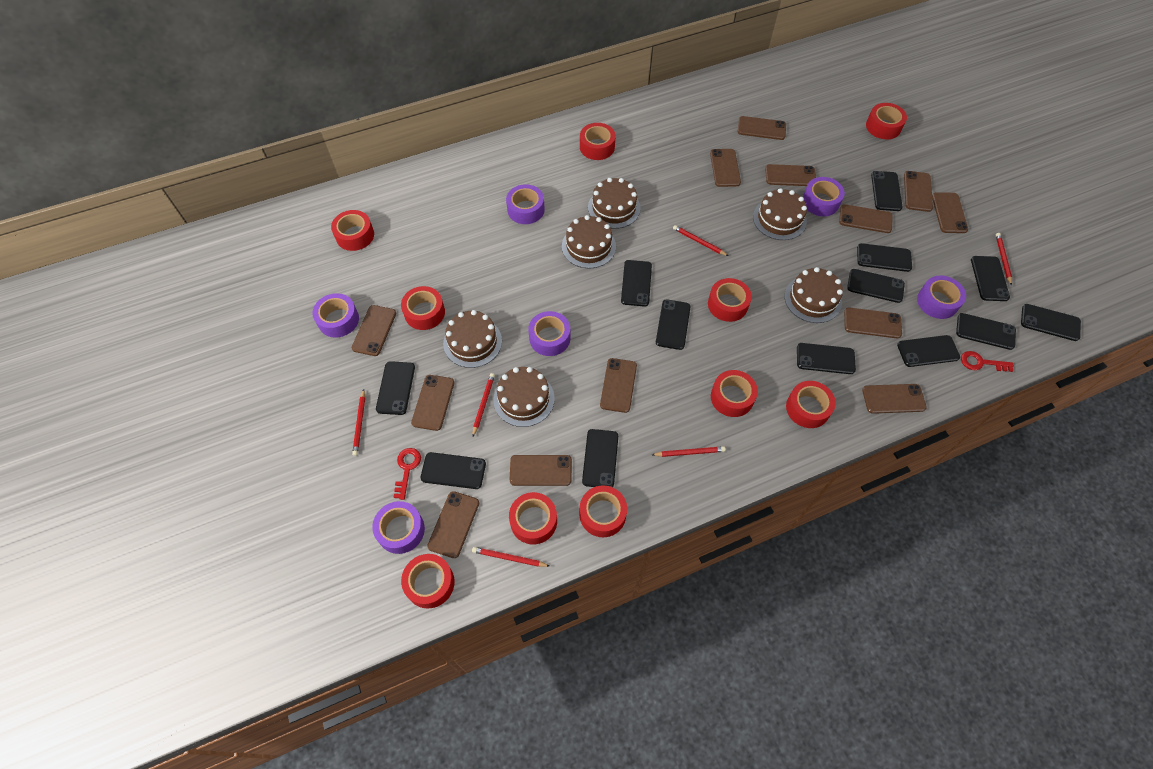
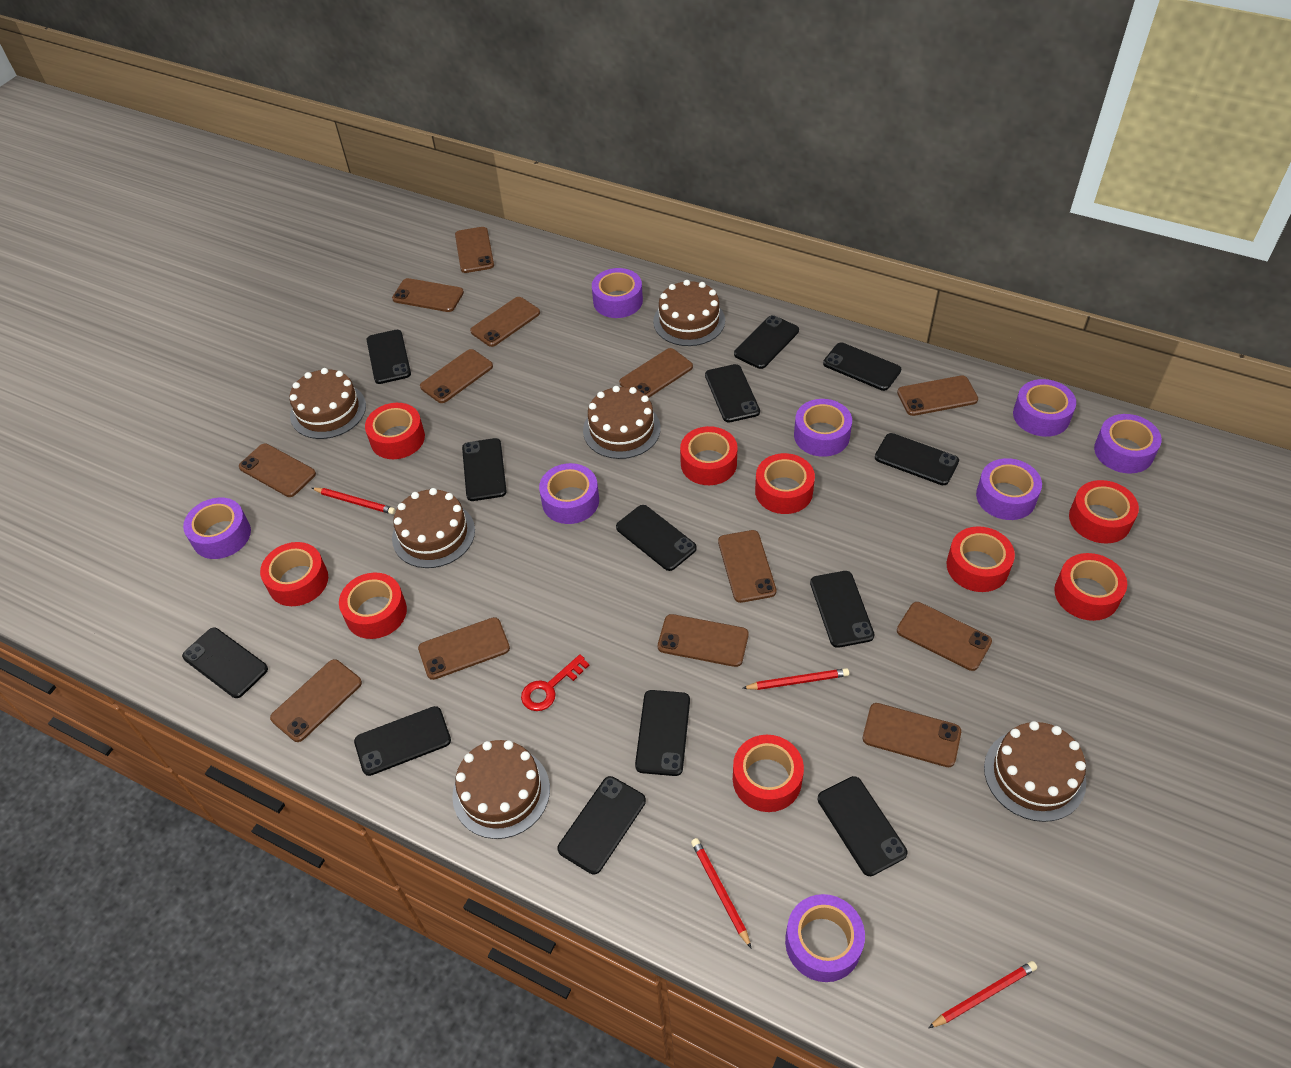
purple tape: 6 -> 8
red key: 2 -> 1
red pencil: 6 -> 4
red tape: 10 -> 9

